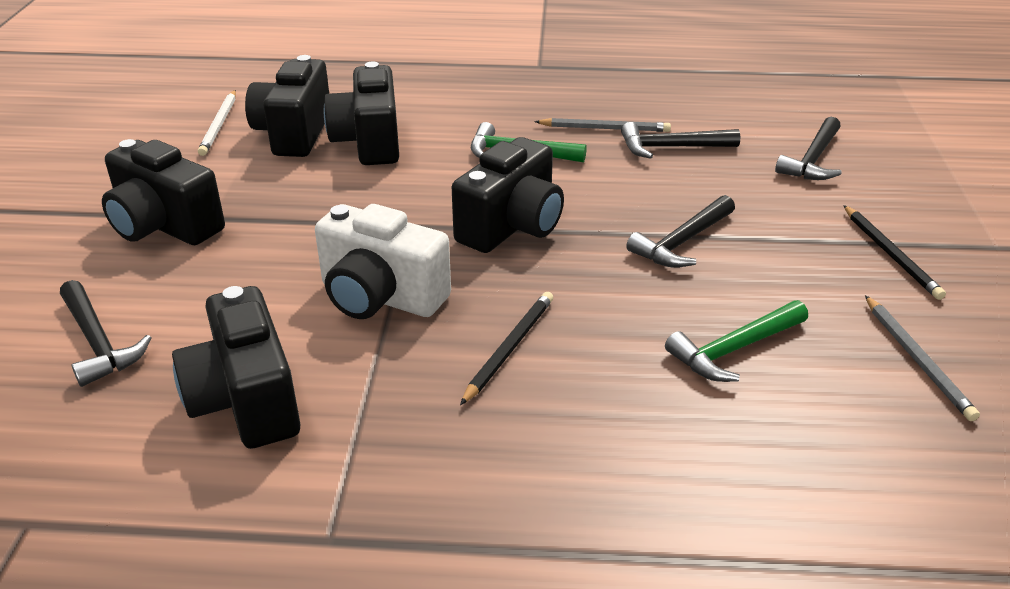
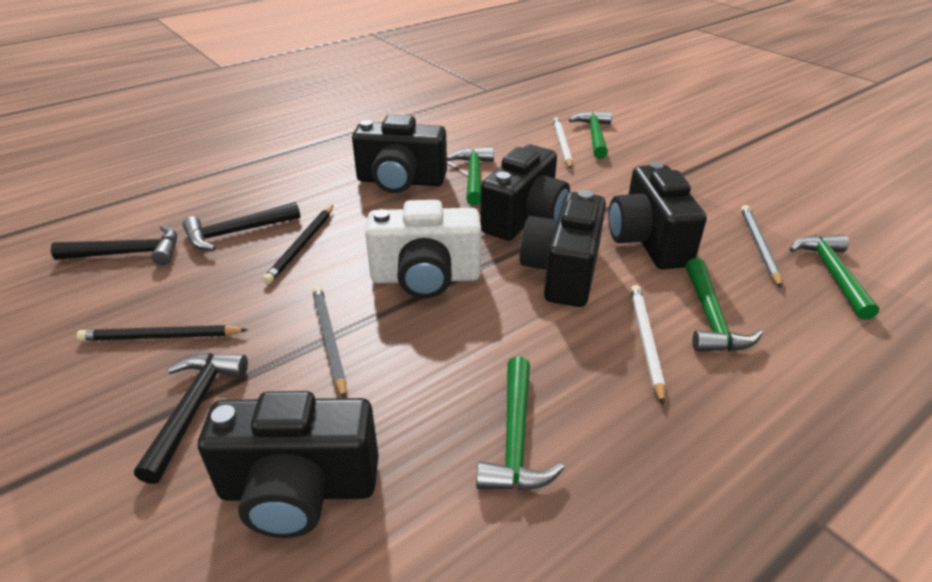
black hammer: 4 -> 3
green hammer: 2 -> 5
white pencil: 1 -> 2

